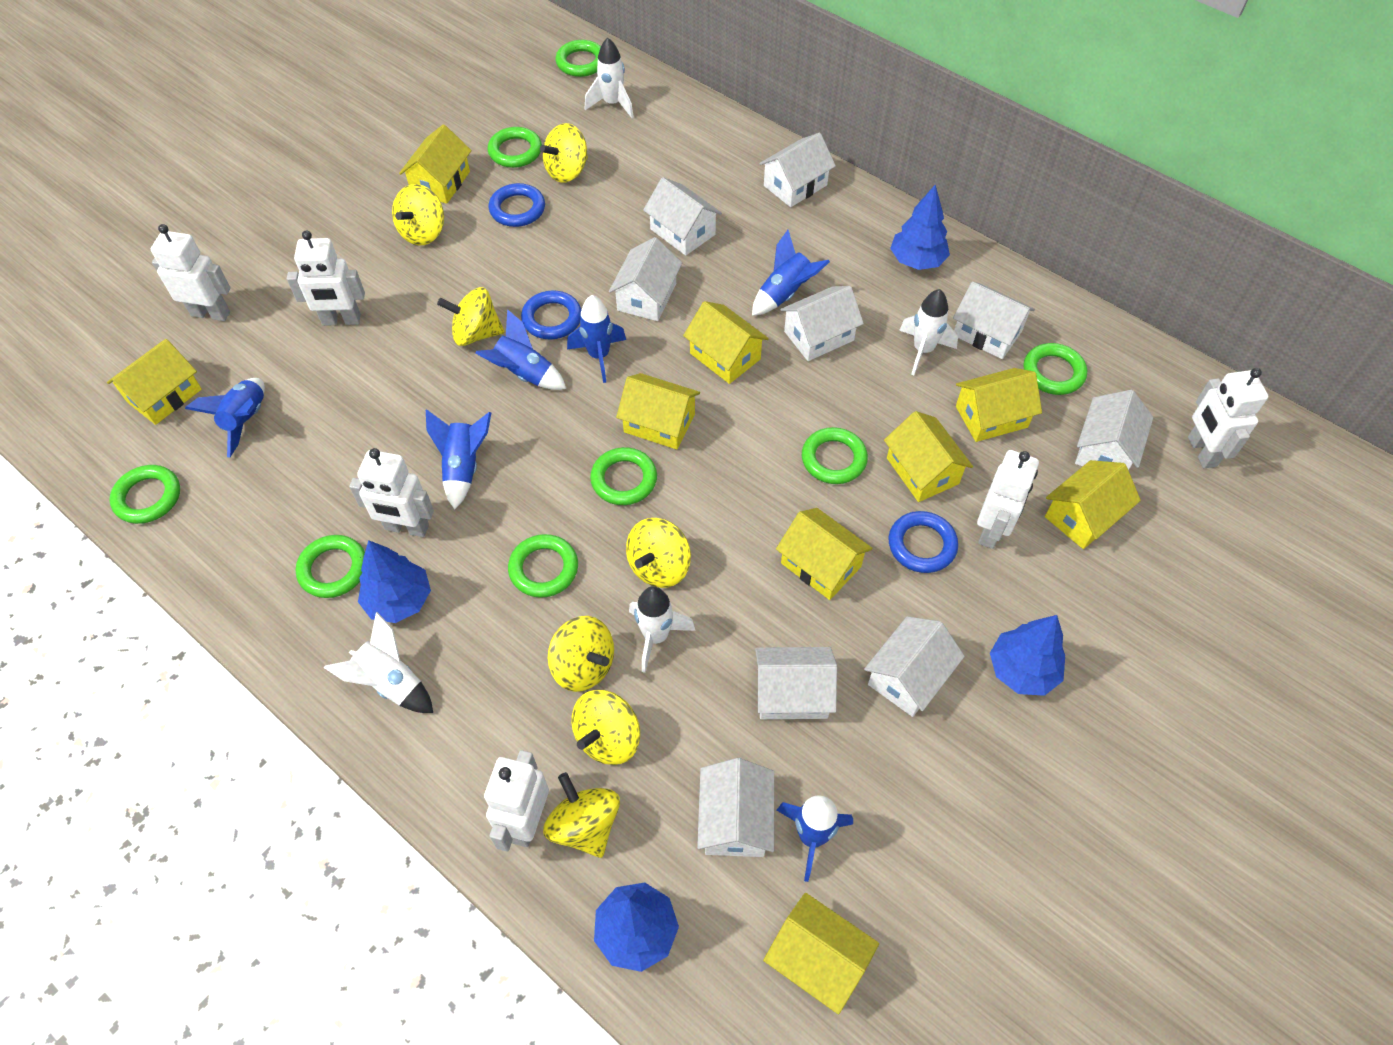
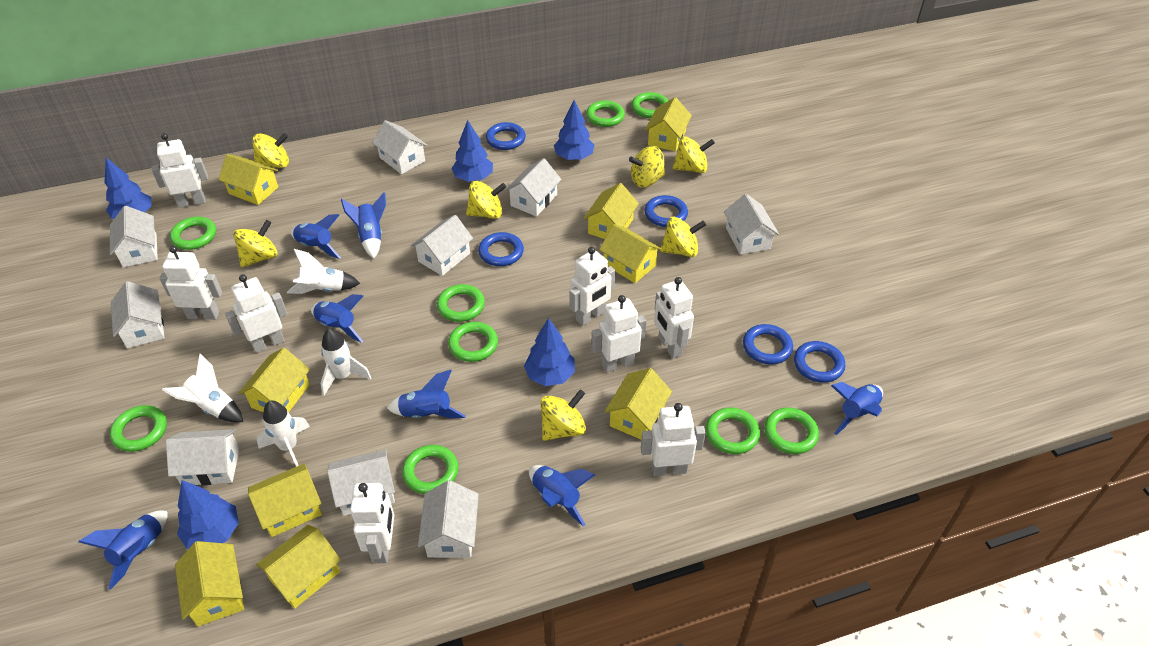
blue ring: 3 -> 5
blue rocket: 6 -> 7
blue tree: 4 -> 5
green ring: 8 -> 9
white robot: 6 -> 8

